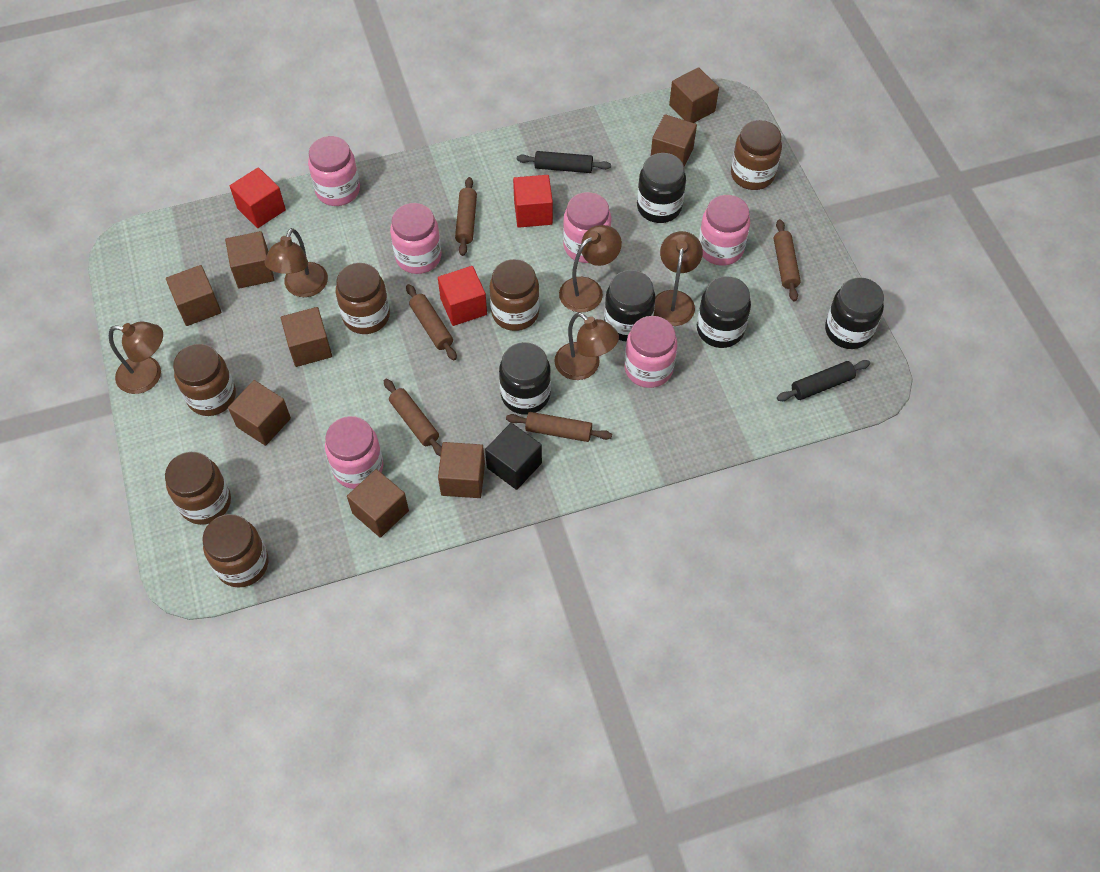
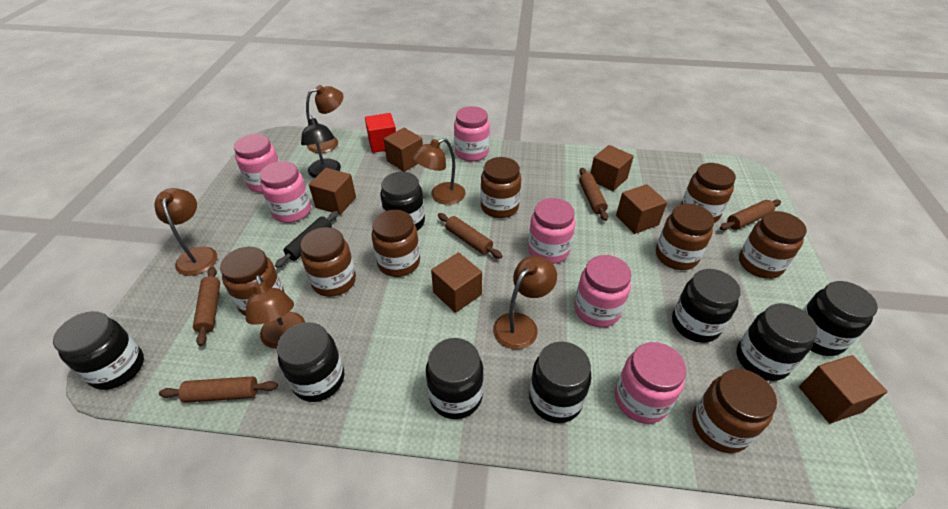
black cube: 1 -> 0
black jar: 5 -> 8
black lamp: 0 -> 1
black rolling pin: 2 -> 1
brown cube: 8 -> 6
brown jar: 6 -> 8
red cube: 3 -> 1

